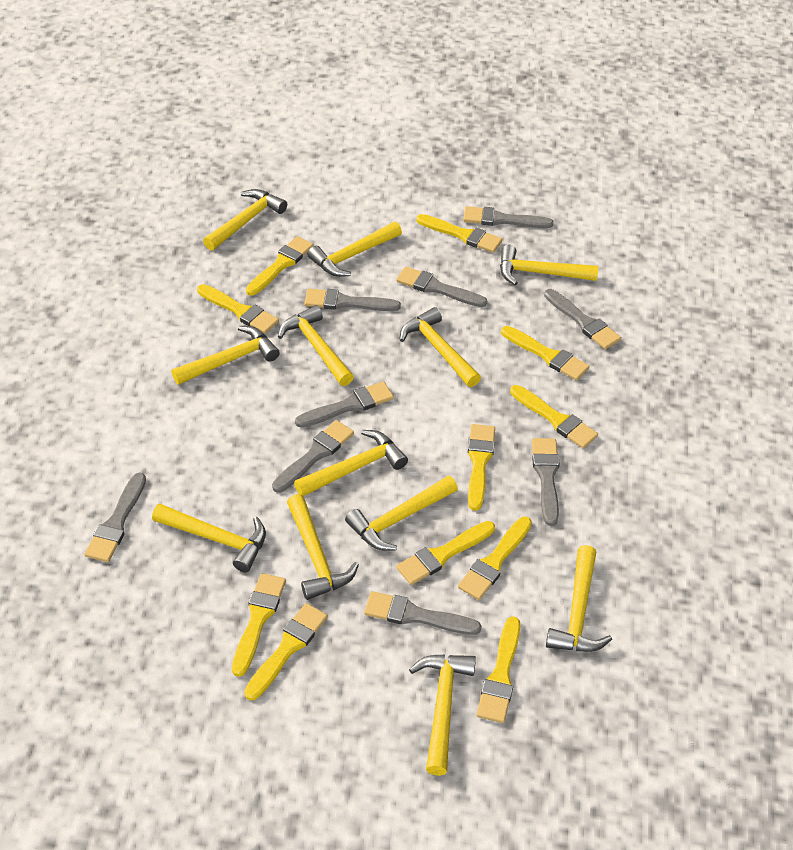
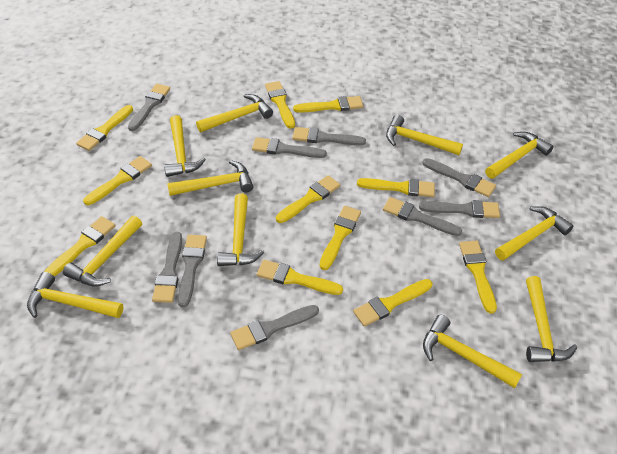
yellow hammer: 12 -> 11

